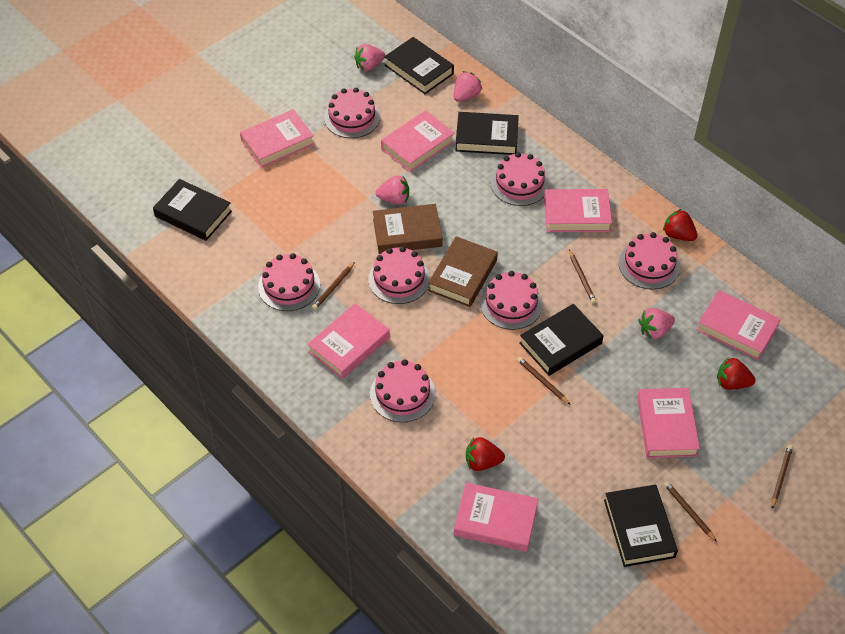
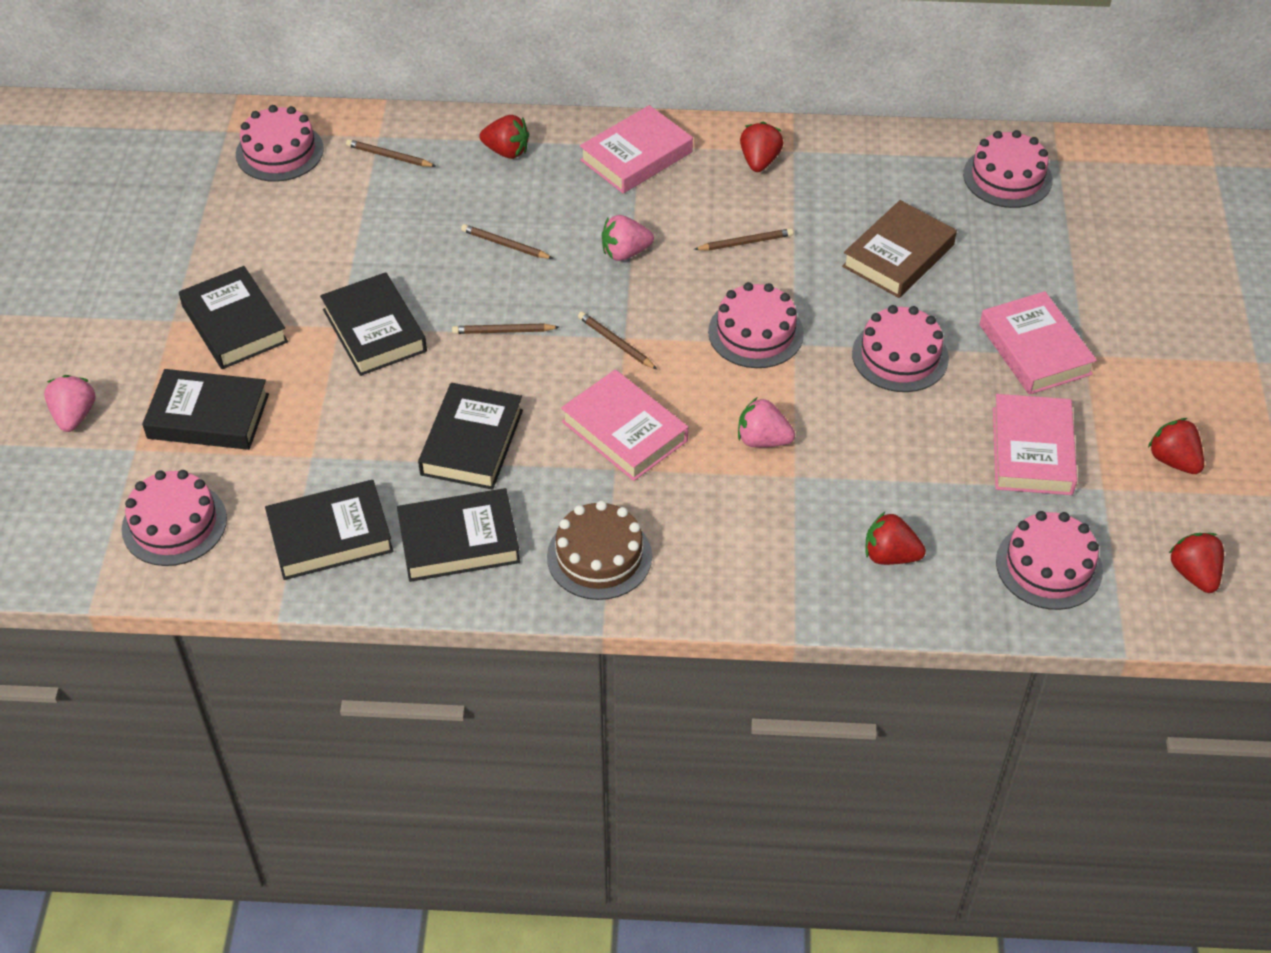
black book: 5 -> 6
brown book: 2 -> 1
brown cake: 0 -> 1
pink book: 7 -> 4
pink cake: 7 -> 6
pink strawberry: 4 -> 3
red strawberry: 3 -> 5

